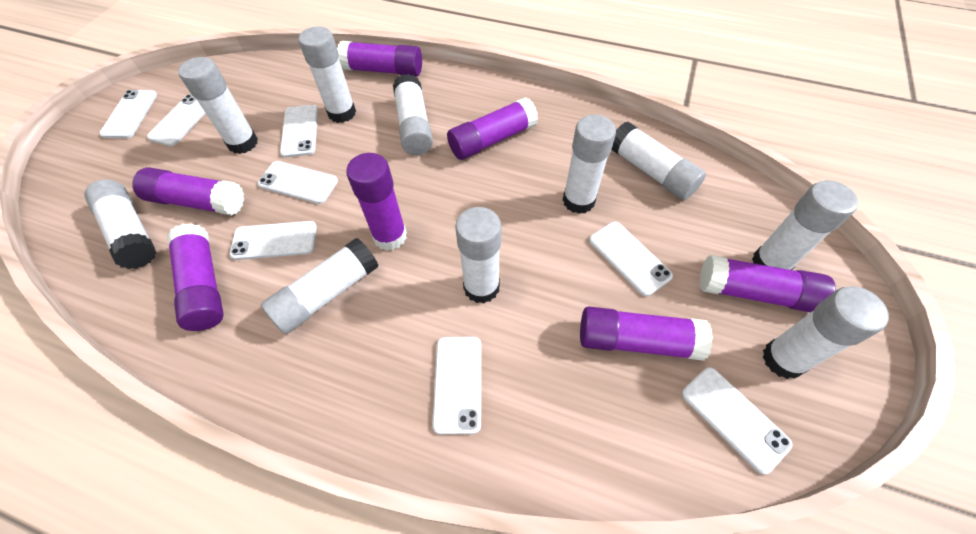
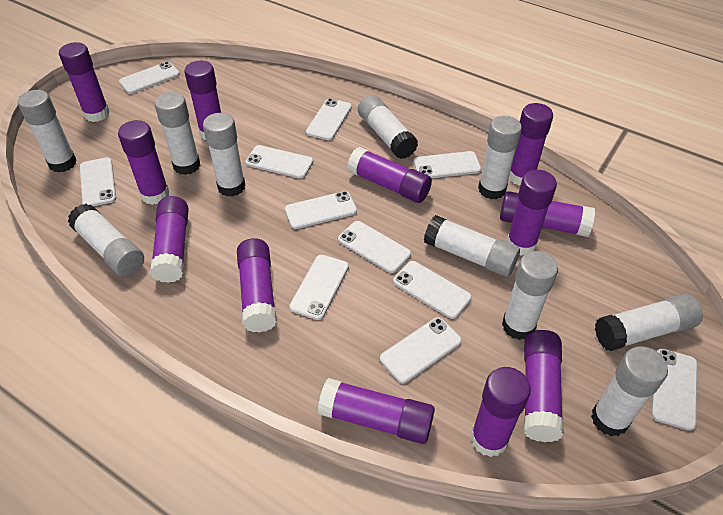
purple glue stick: 7 -> 12
white phone: 8 -> 11

